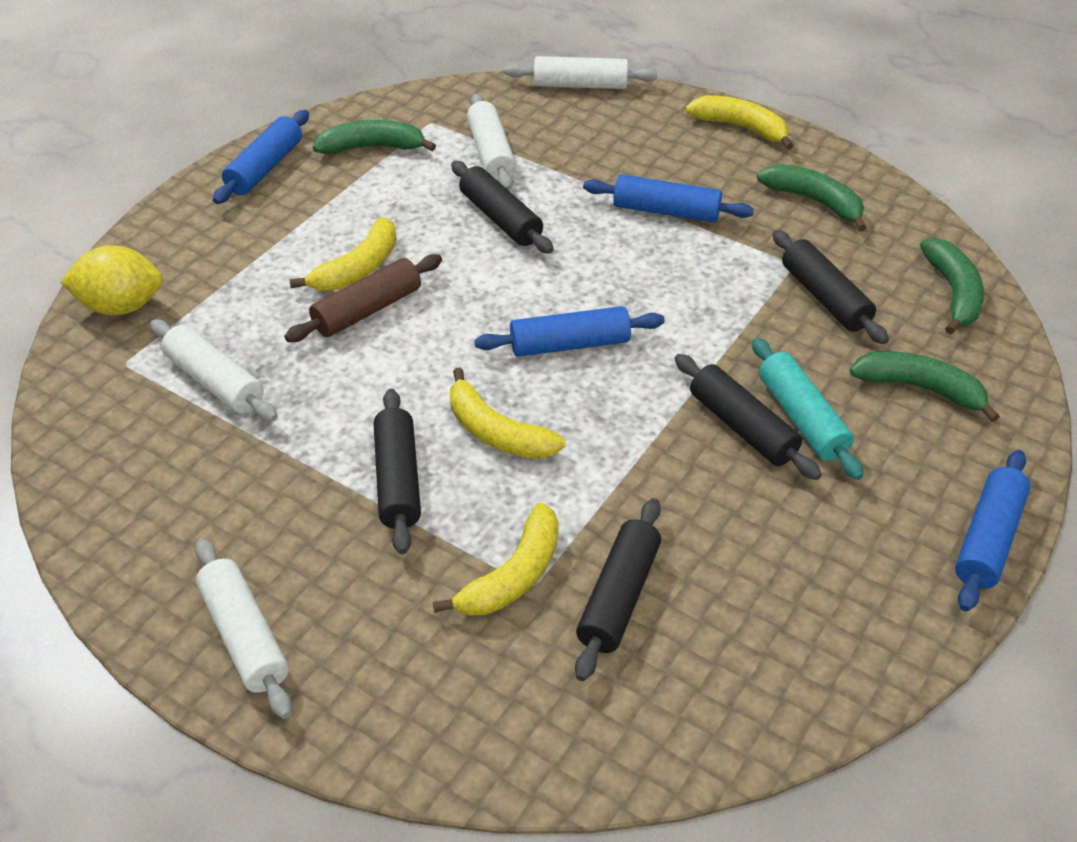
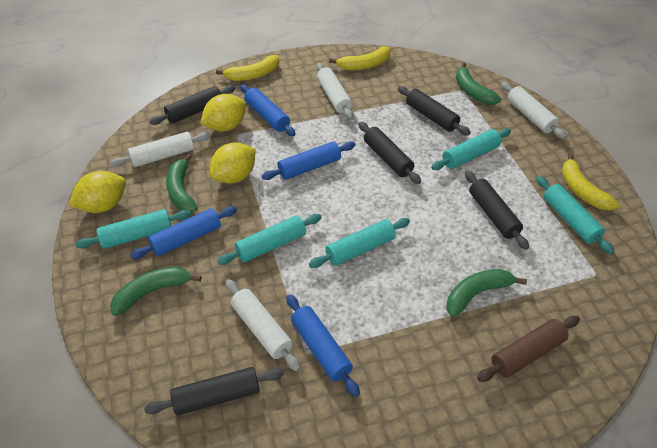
turquoise rolling pin: 1 -> 5
yellow banana: 4 -> 3
yellow lemon: 1 -> 3

